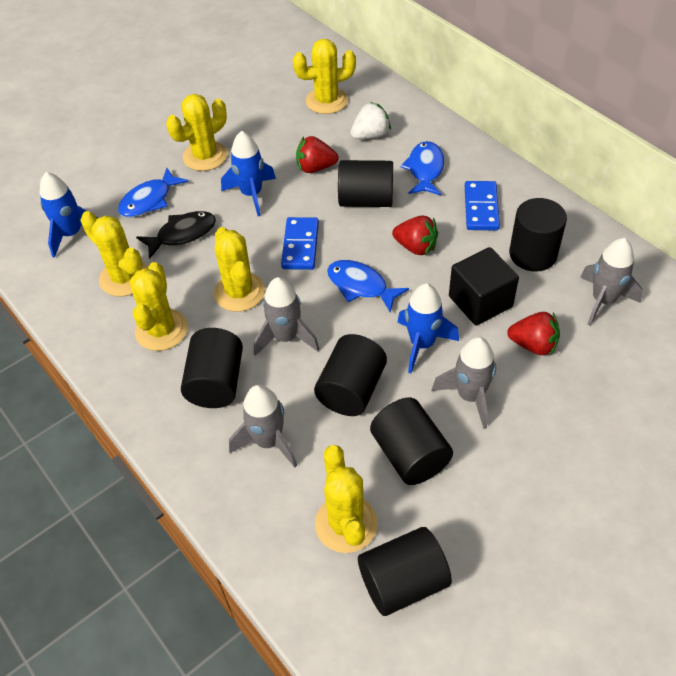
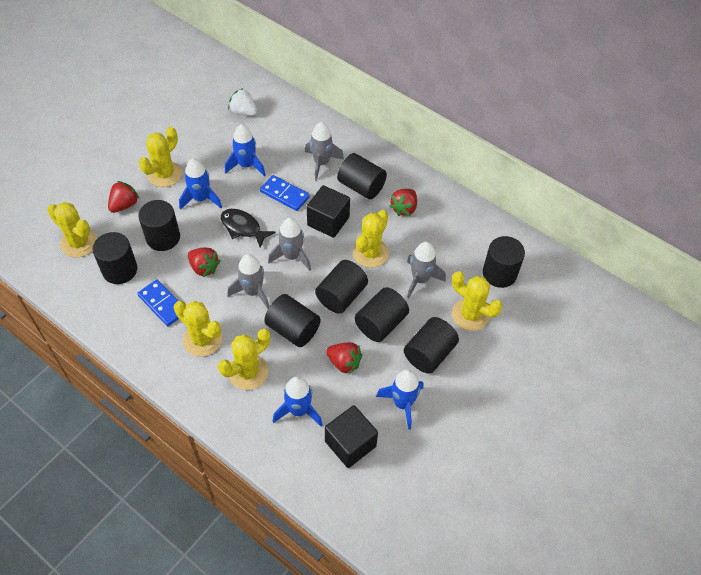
black cube: 1 -> 2
black cylinder: 6 -> 8
blue fish: 3 -> 0
blue rocket: 3 -> 4
red strawberry: 3 -> 4

